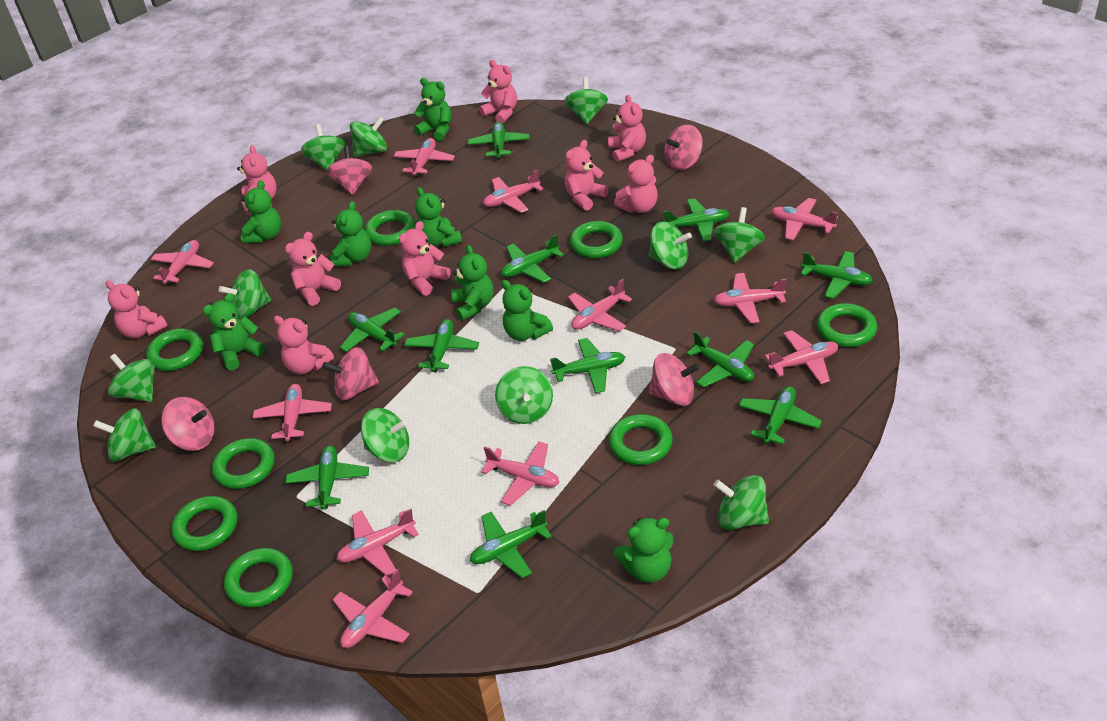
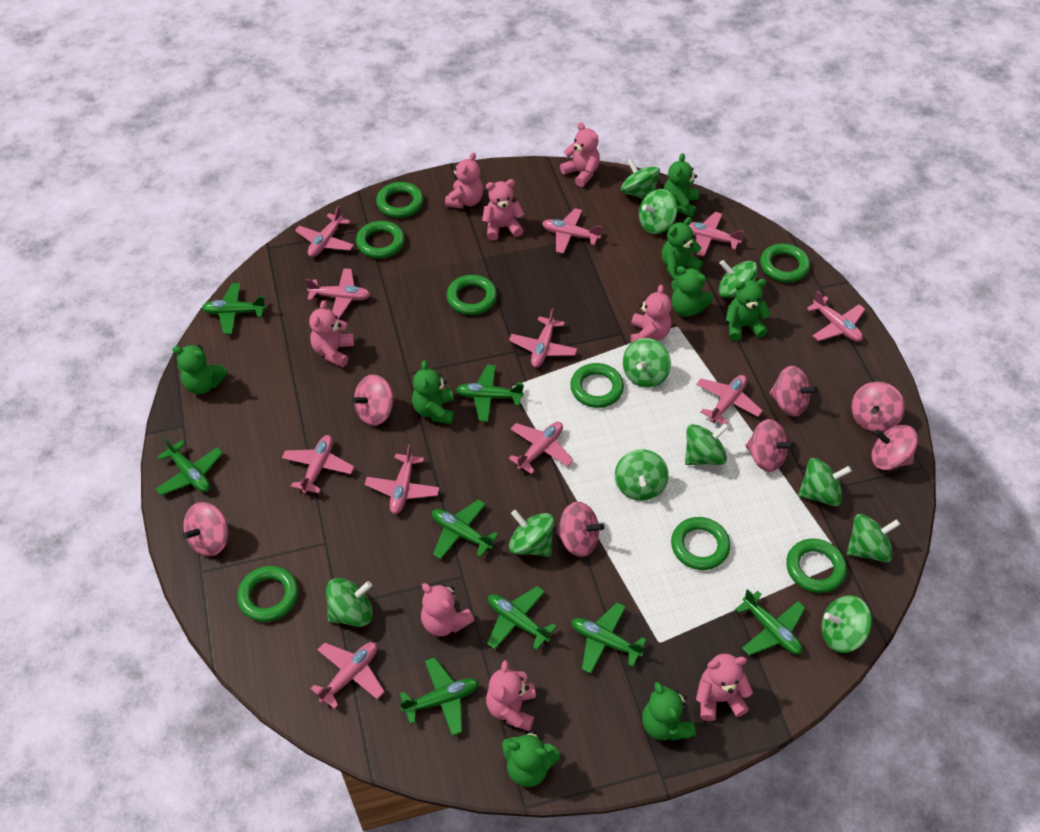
green plane: 11 -> 8
pink spinning top: 5 -> 7
pink teddy bear: 9 -> 8

